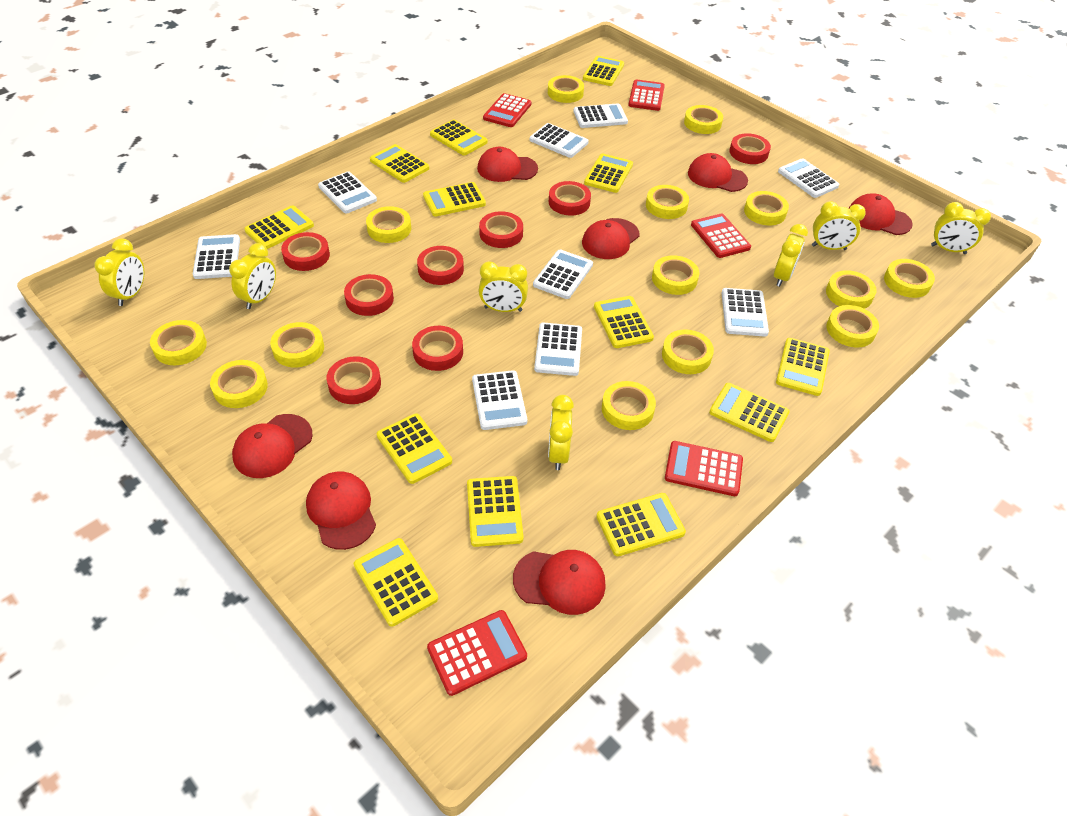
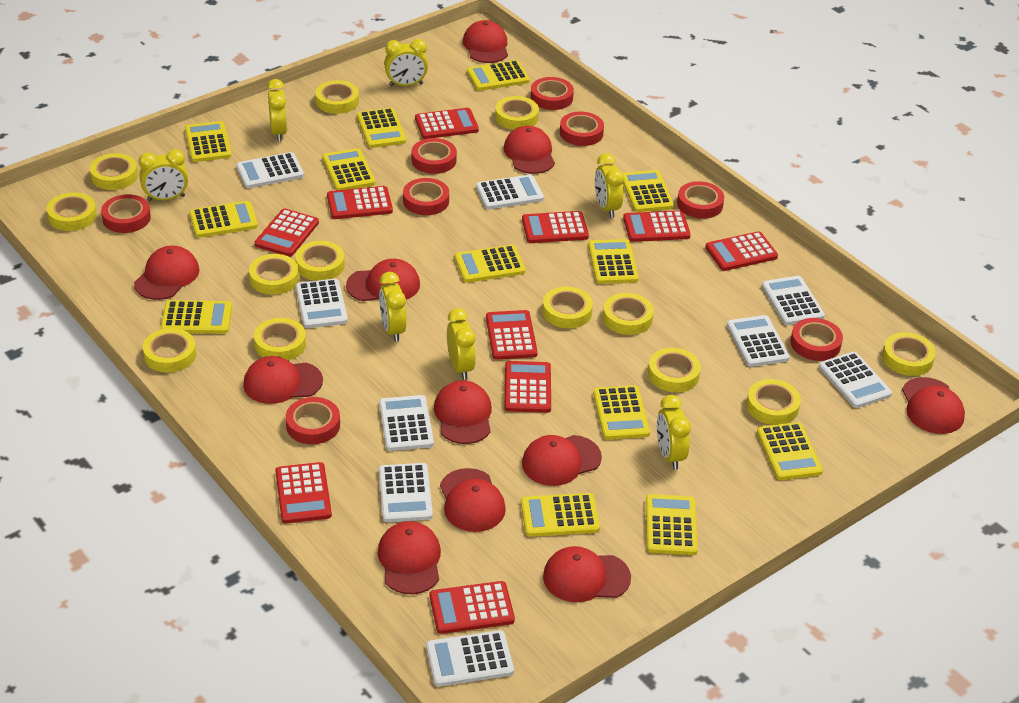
red calculator: 5 -> 10
red cap: 7 -> 11
yellow tape: 14 -> 13

